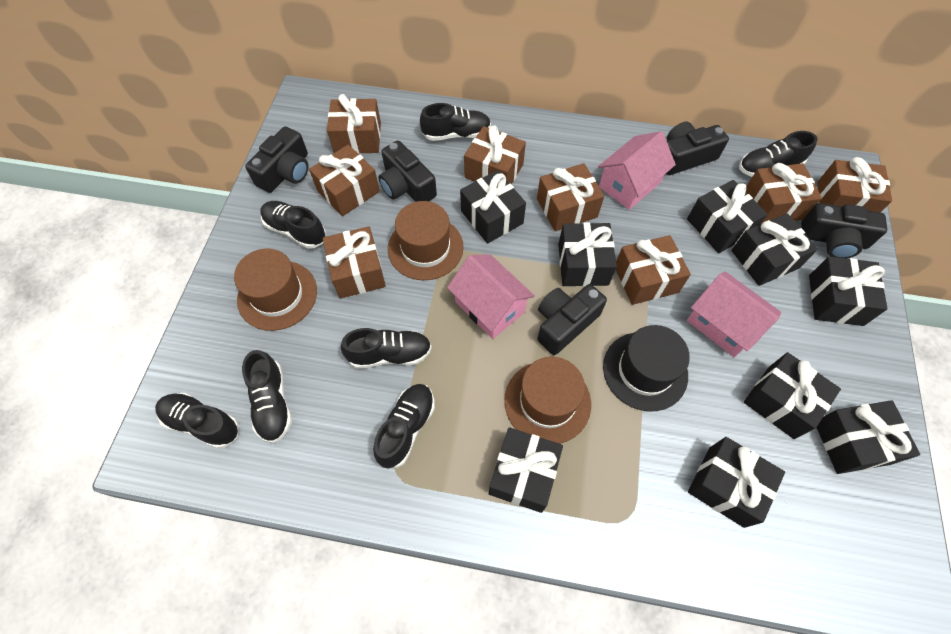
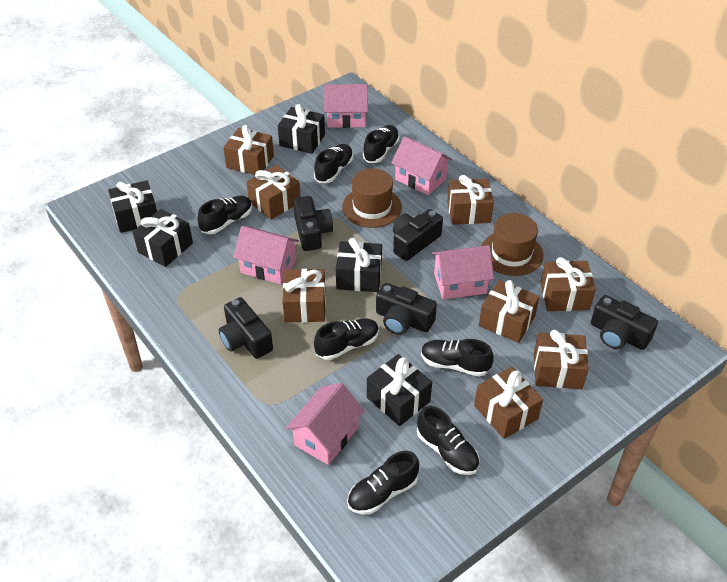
black gift: 9 -> 5
black hat: 1 -> 0
brown hat: 3 -> 2
pink house: 3 -> 5

